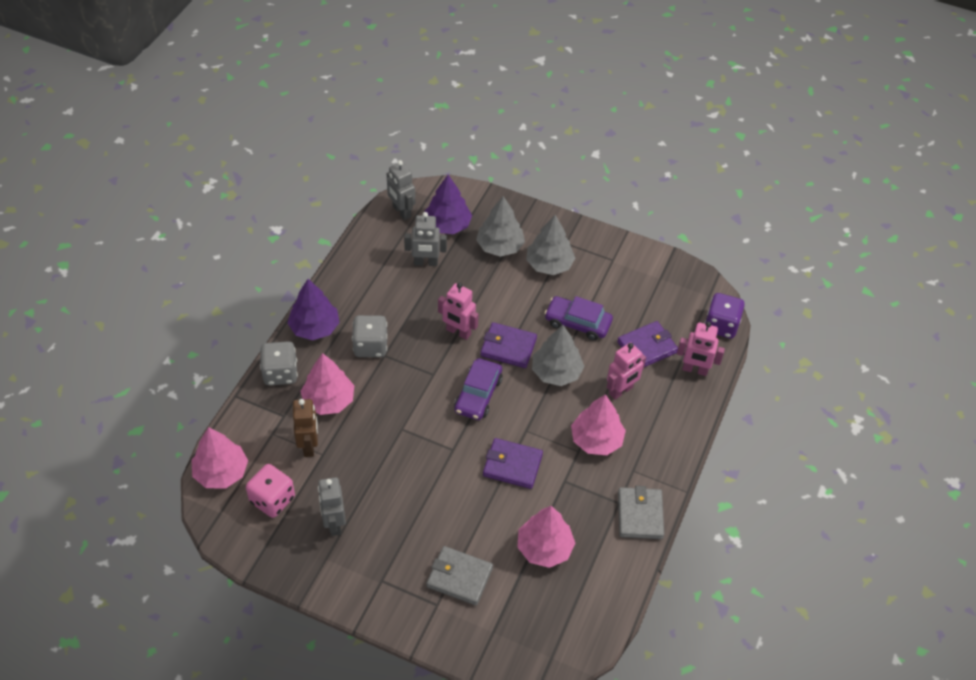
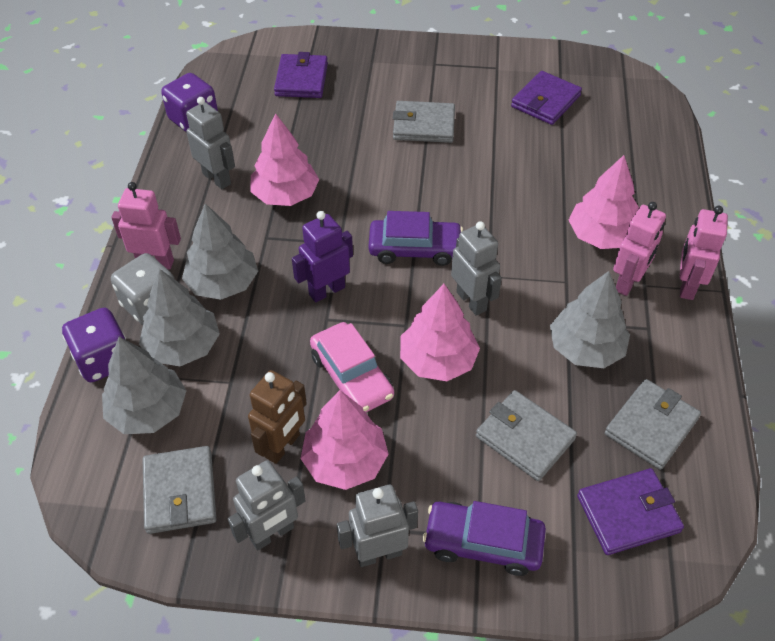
grey dice: 2 -> 1
grey robot: 3 -> 4
grey tree: 3 -> 4
grey wallet: 2 -> 4
pink car: 0 -> 1
pink dice: 1 -> 0
purple dice: 1 -> 2
purple robot: 0 -> 1
purple tree: 2 -> 0

